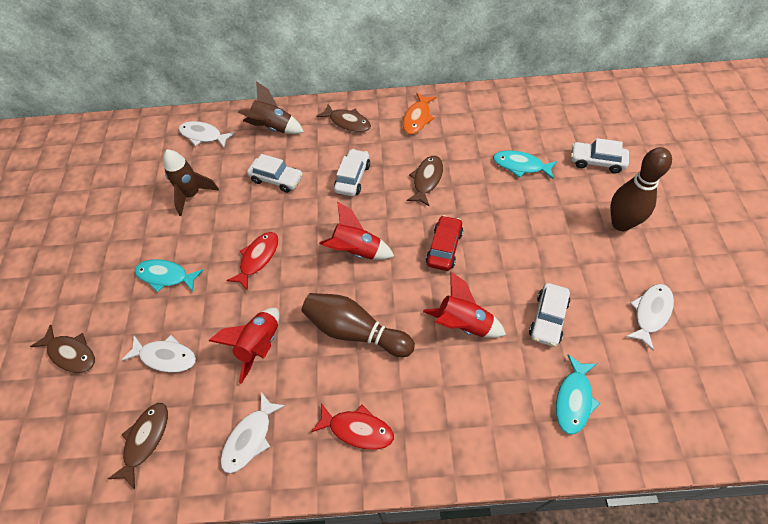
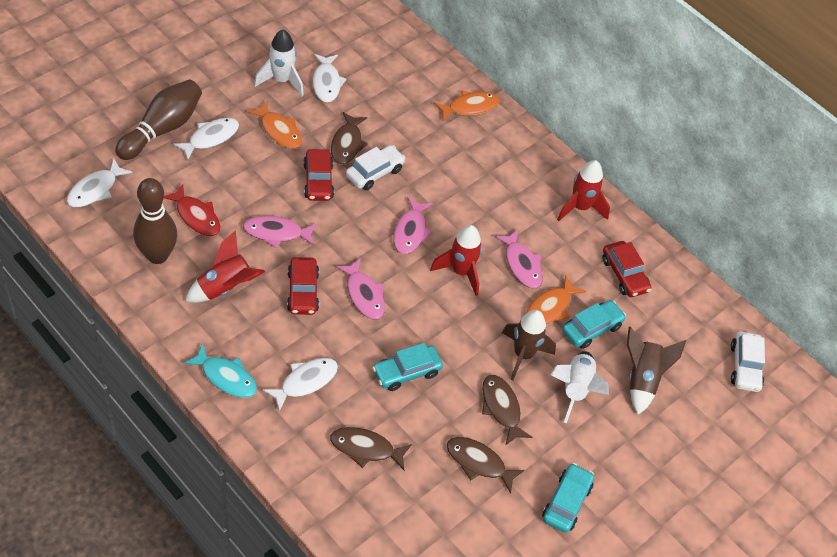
orange fish: 1 -> 3
pink fish: 0 -> 4
red car: 1 -> 3
red fish: 2 -> 1
turquoise car: 0 -> 3
turquoise fish: 3 -> 1
white car: 4 -> 2
white rocket: 0 -> 2

